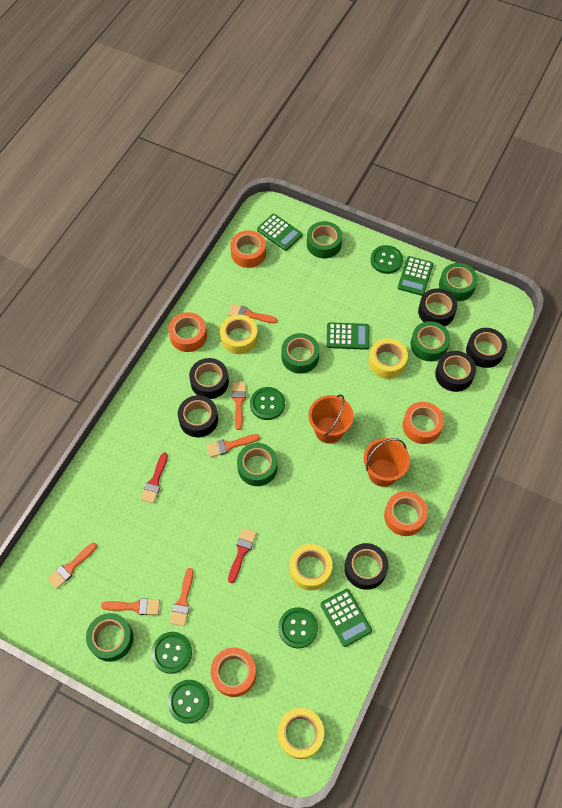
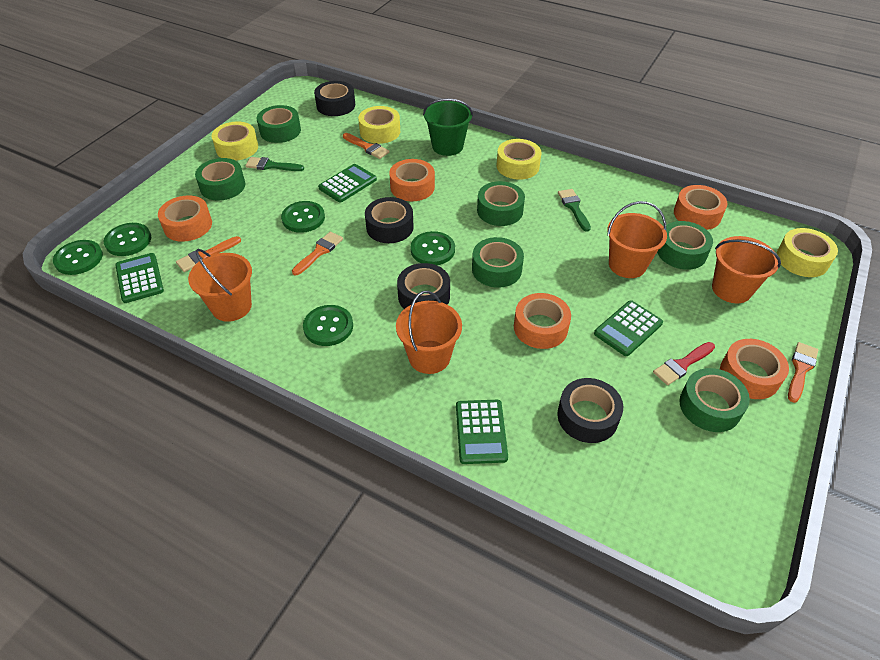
black tape: 6 -> 4
green brush: 0 -> 2
green bucket: 0 -> 1
orange brush: 6 -> 4
orange bucket: 2 -> 4
red brush: 2 -> 1

